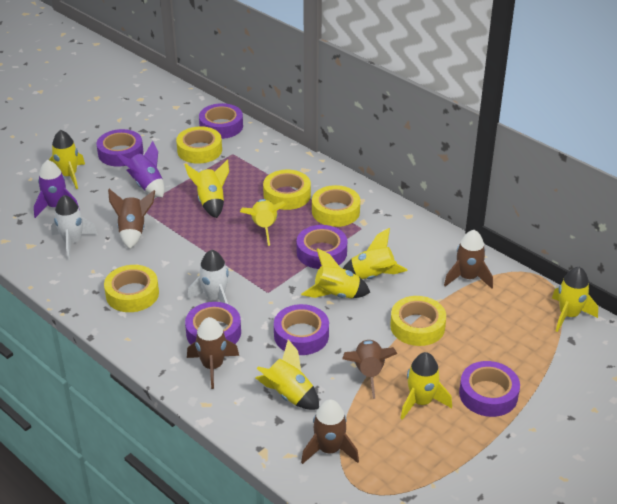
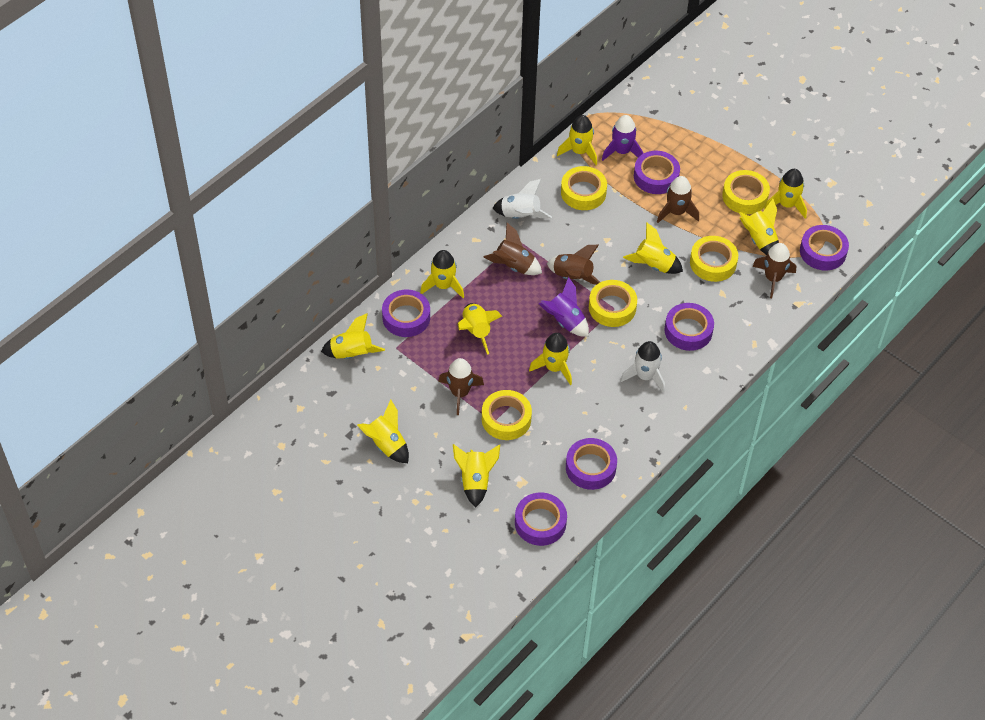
yellow rocket: 8 -> 10

